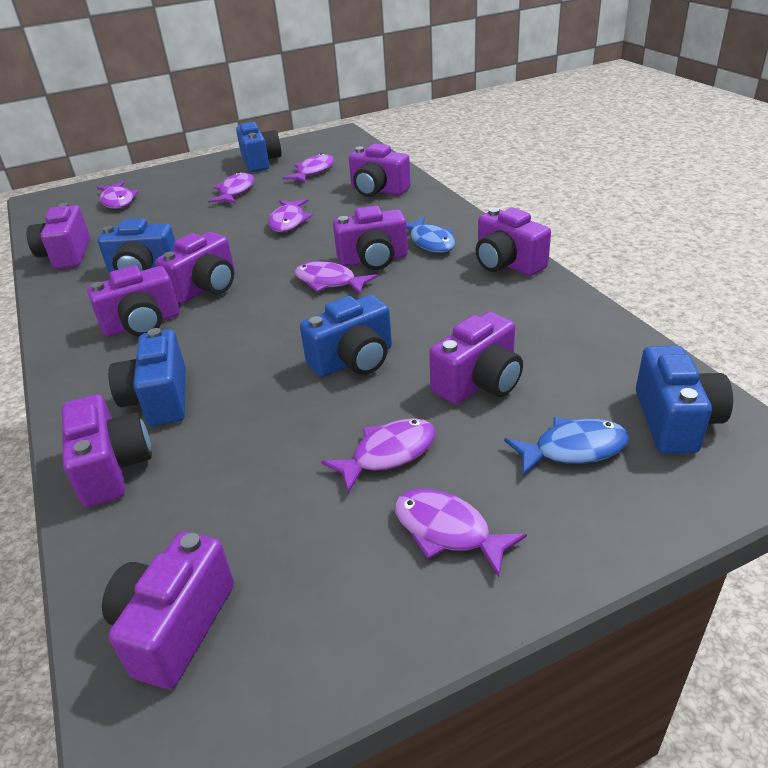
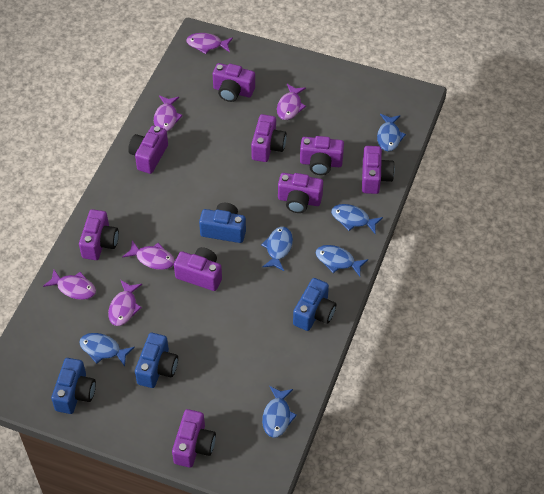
blue camera: 5 -> 4
blue fish: 2 -> 6
purple fish: 7 -> 6

